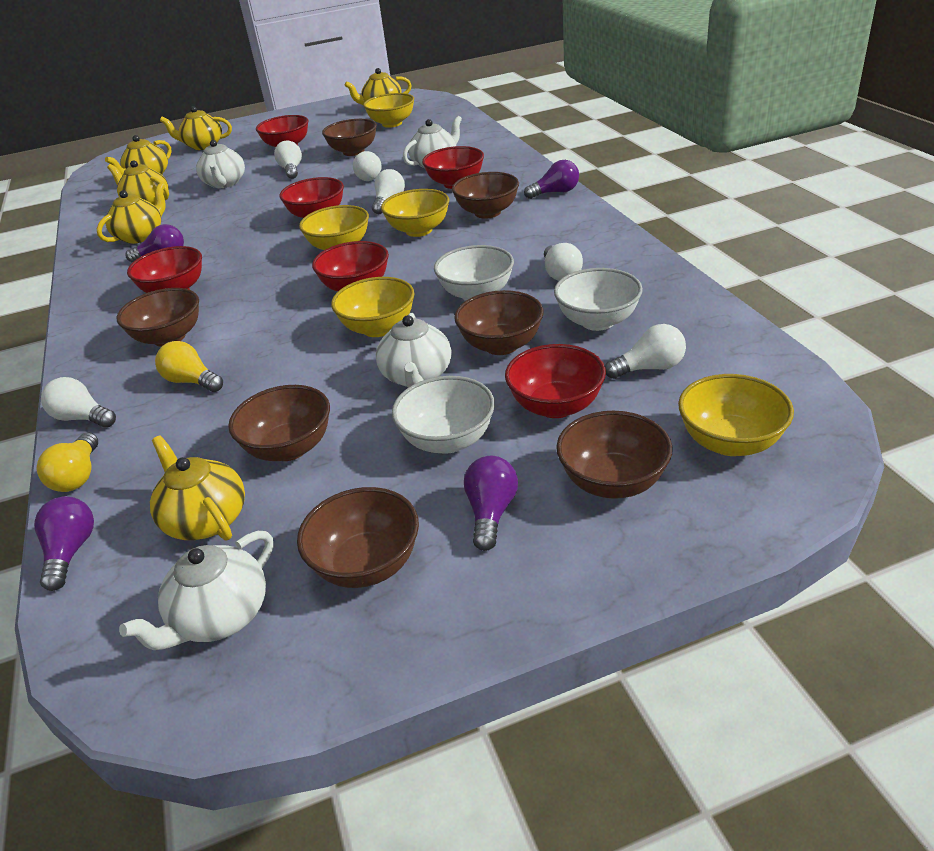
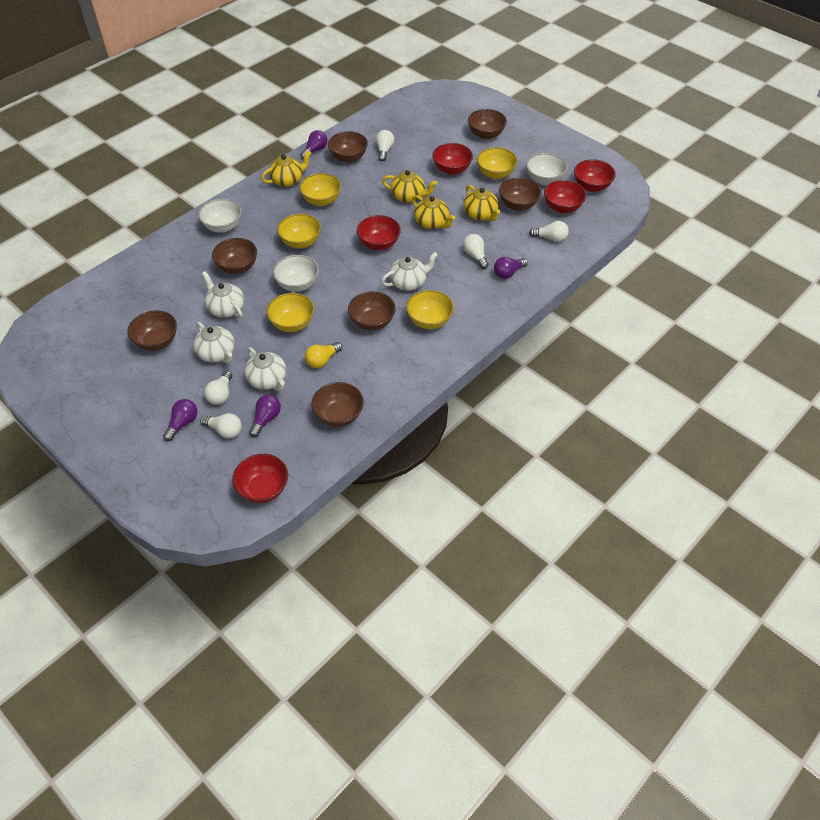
red bowl: 6 -> 5
white light bulb: 6 -> 5
yellow light bulb: 2 -> 1
yellow teapot: 6 -> 4

